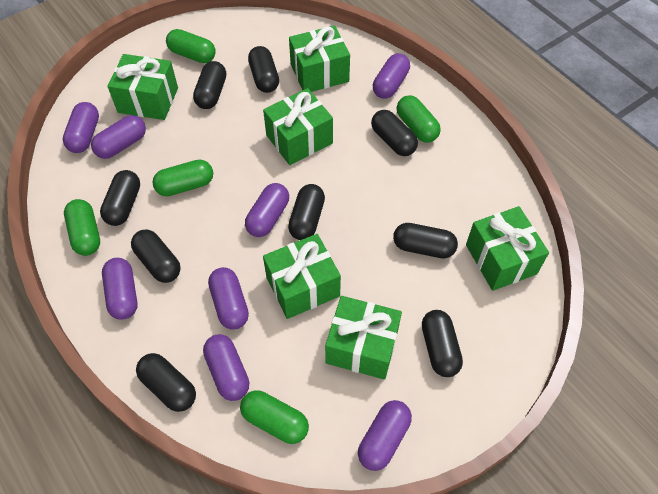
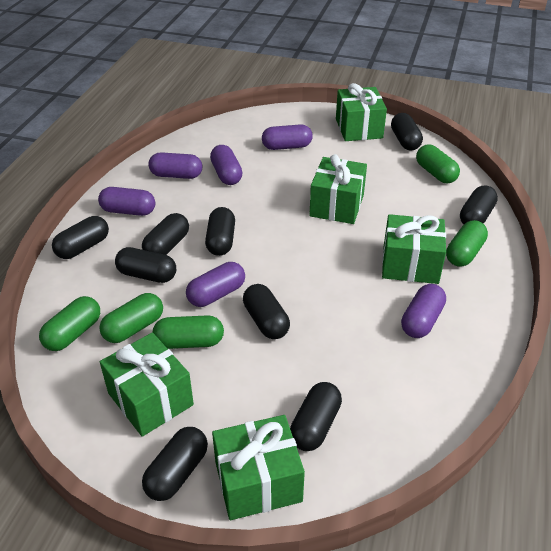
green gift: 6 -> 5
purple capsule: 8 -> 6

